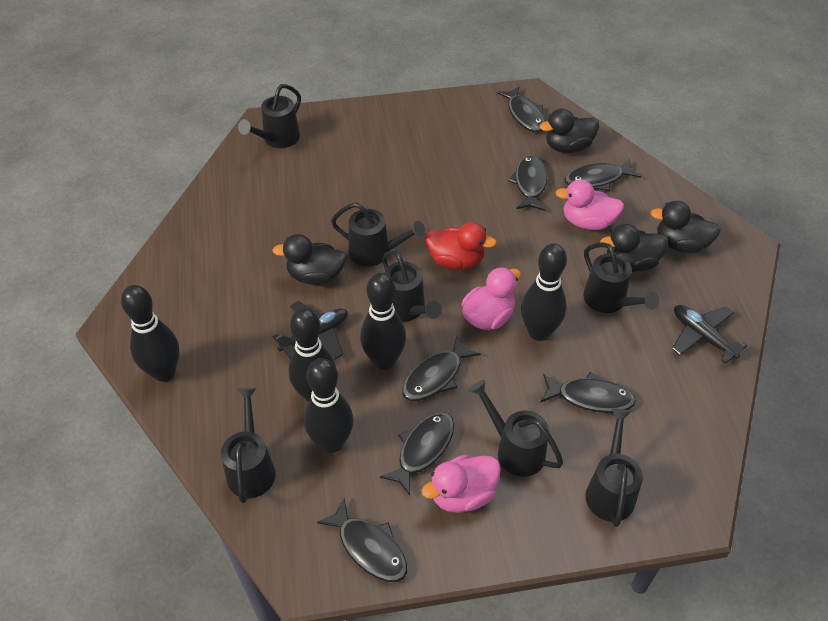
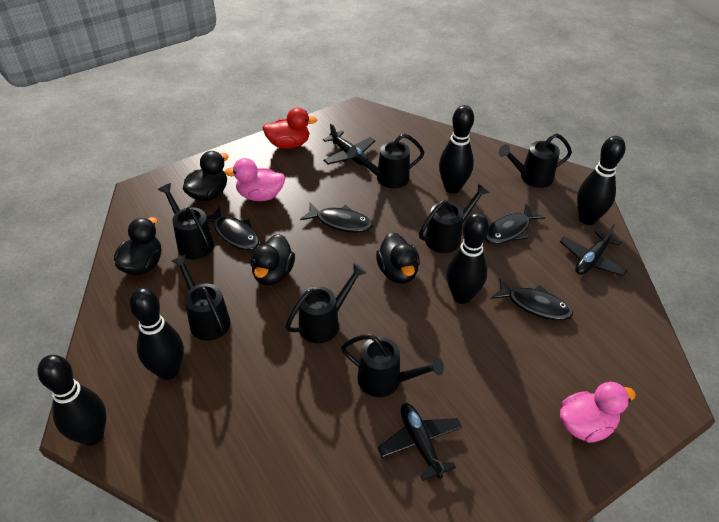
black fish: 7 -> 4
black plane: 2 -> 3
pink duck: 3 -> 2

